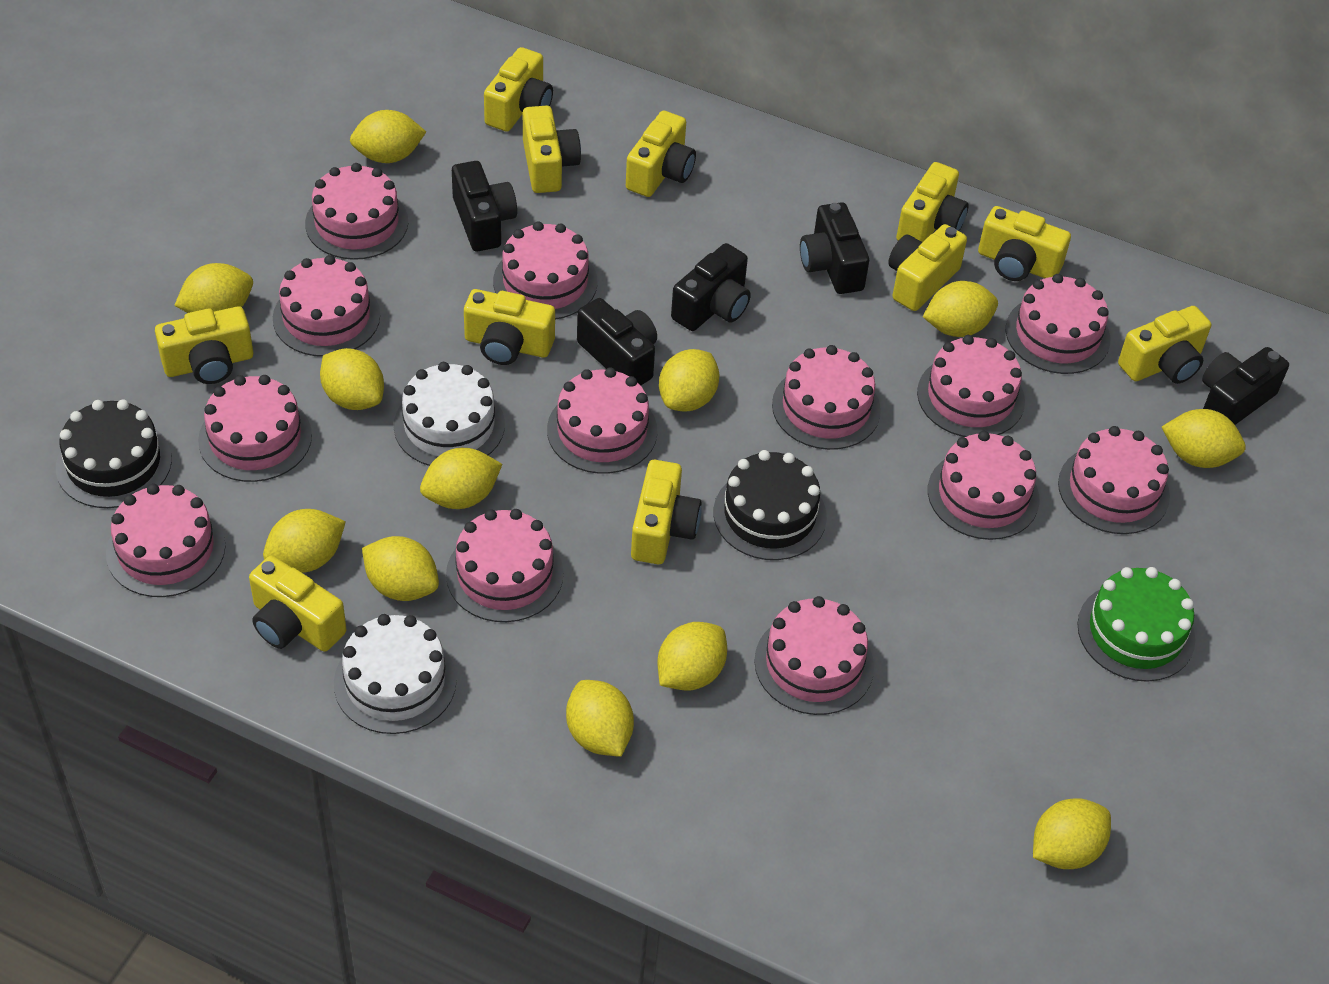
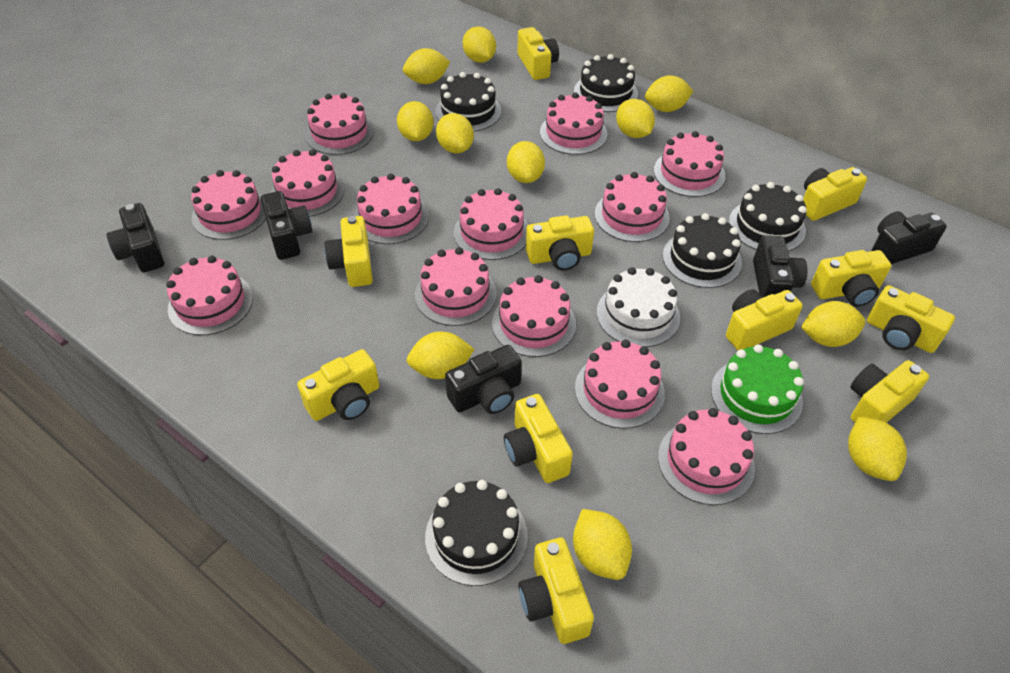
black cake: 2 -> 5
white cake: 2 -> 1
yellow lemon: 12 -> 11

